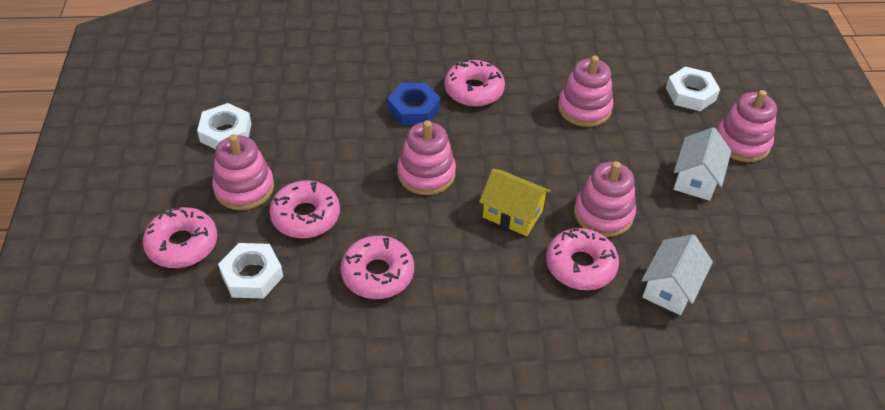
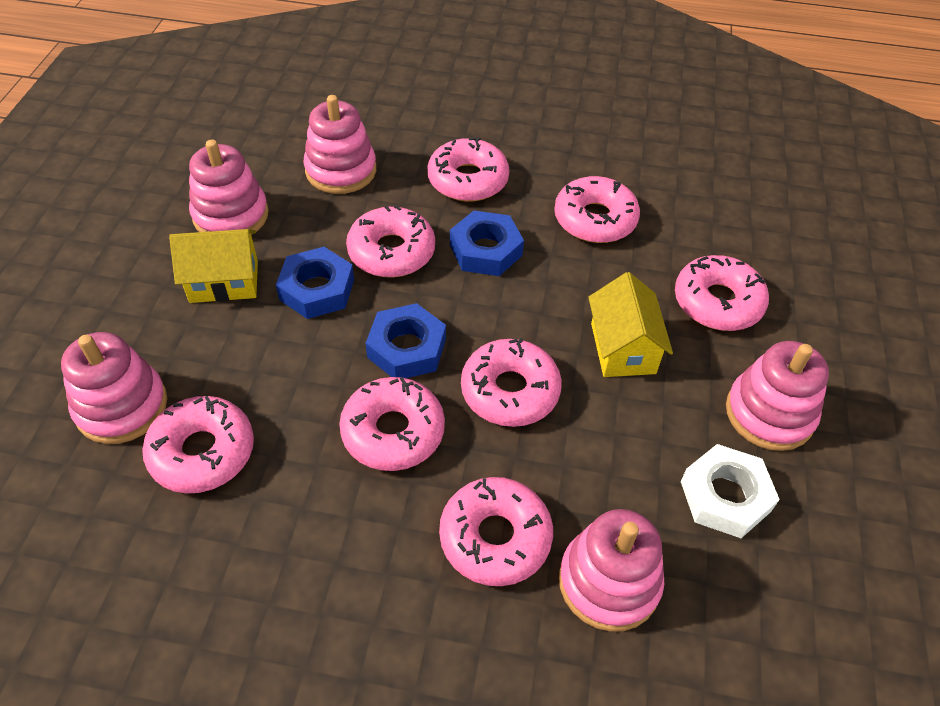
blue nut: 1 -> 3
pink donut: 5 -> 8
white house: 2 -> 0
white nut: 3 -> 1
yellow house: 1 -> 2

